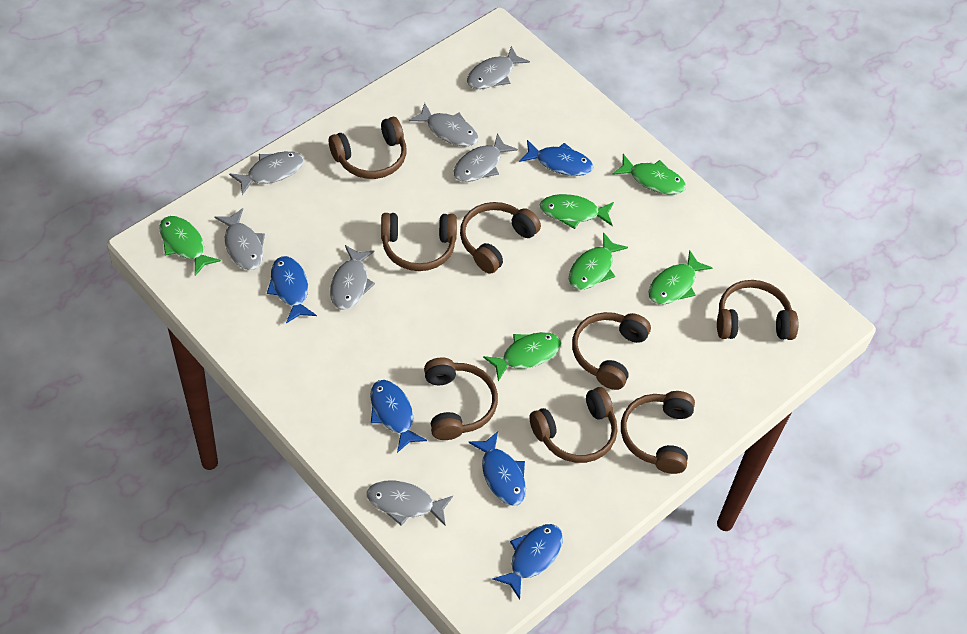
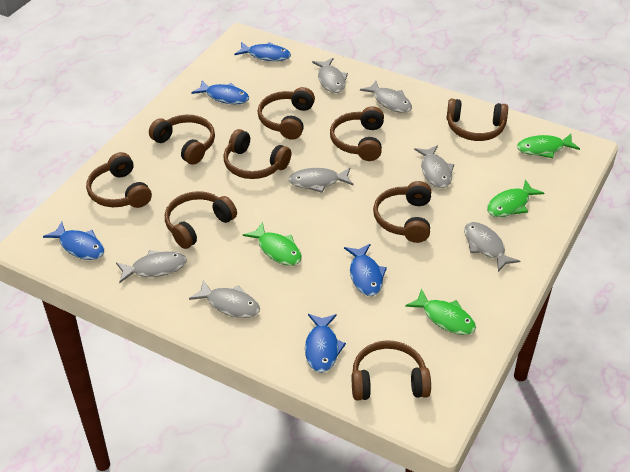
brown headphones: 8 -> 9
green fish: 6 -> 4

